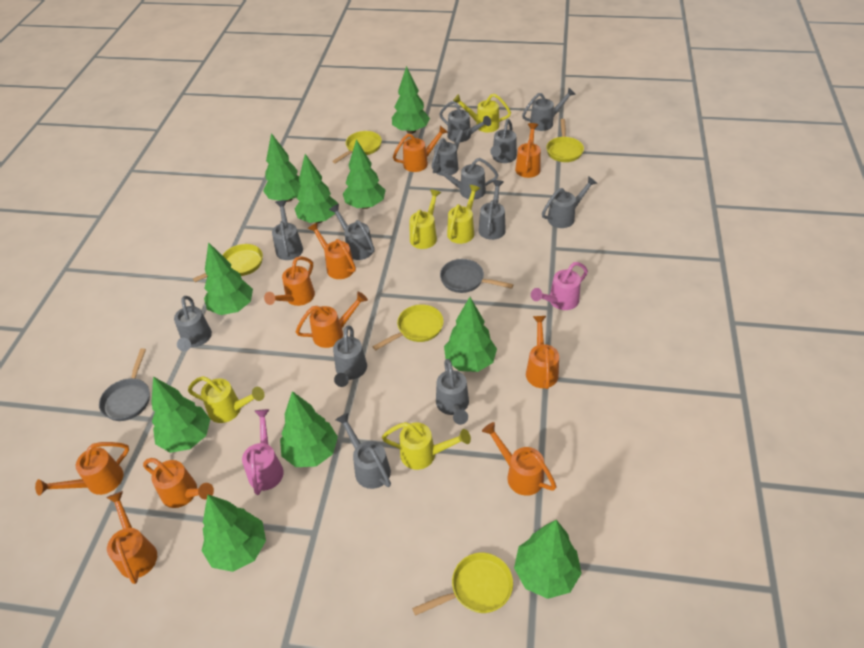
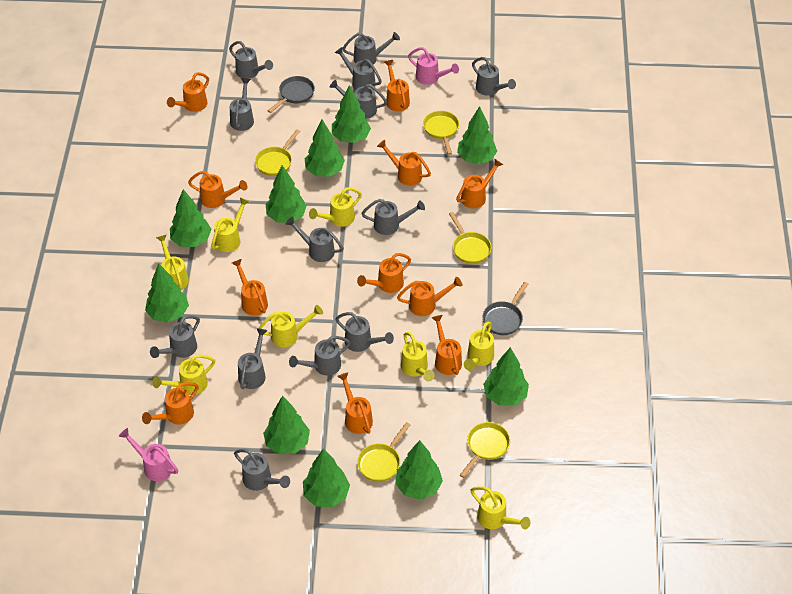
orange watering can: 10 -> 11
yellow watering can: 5 -> 8

